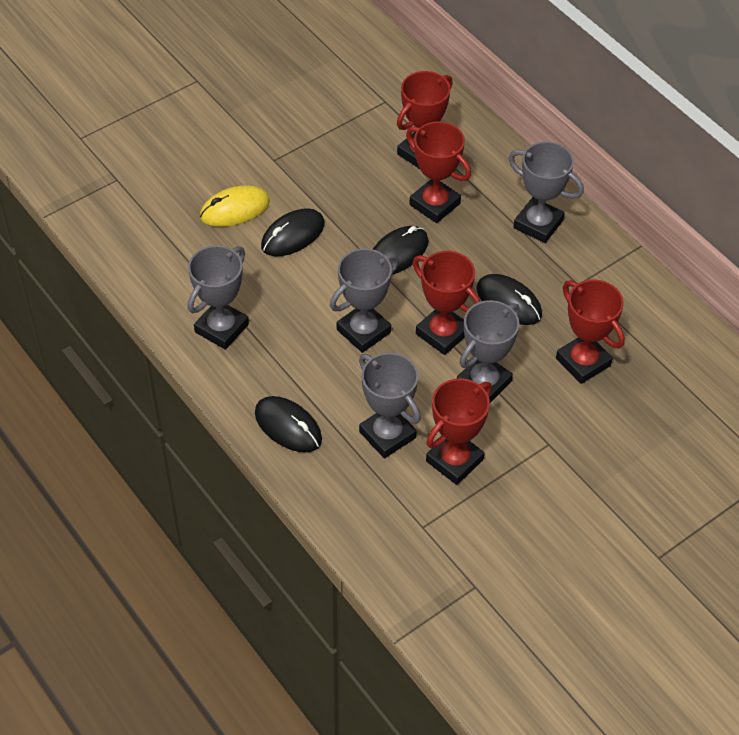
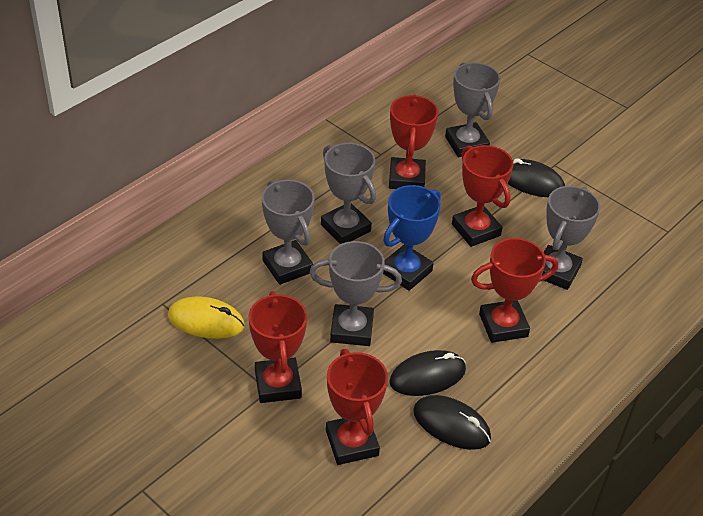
black mouse: 4 -> 3
blue trophy: 0 -> 1

